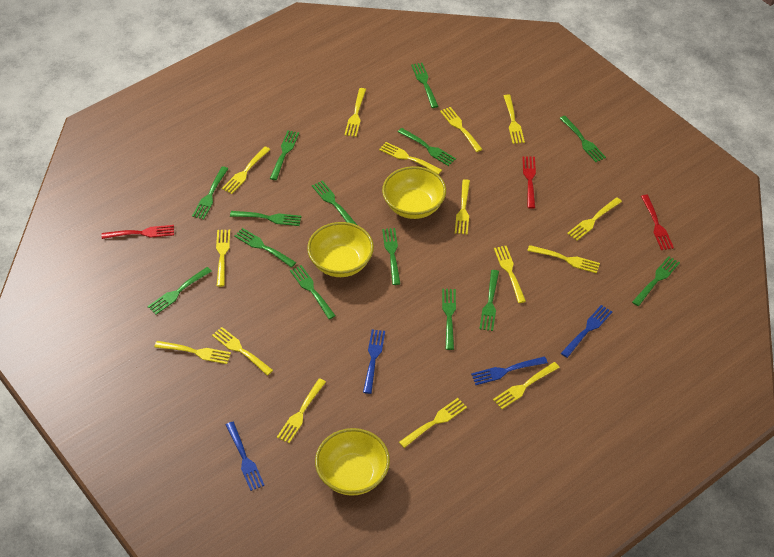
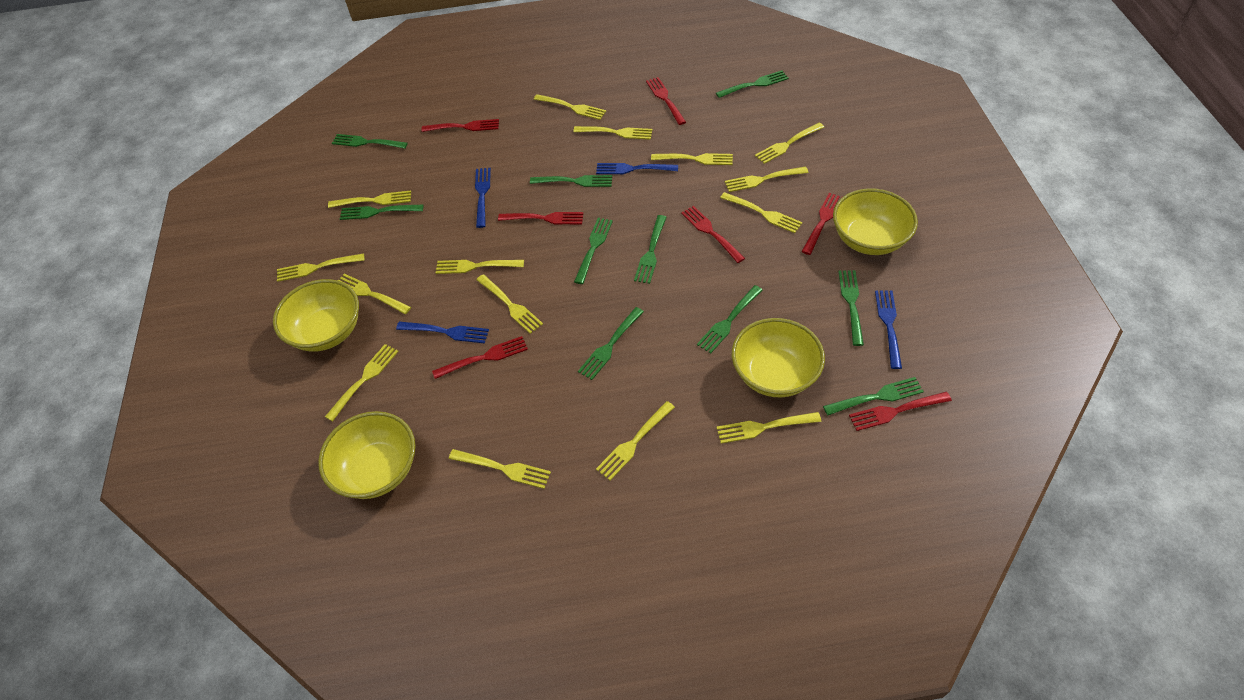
green fork: 14 -> 10
red fork: 3 -> 7
yellow bowl: 3 -> 4

